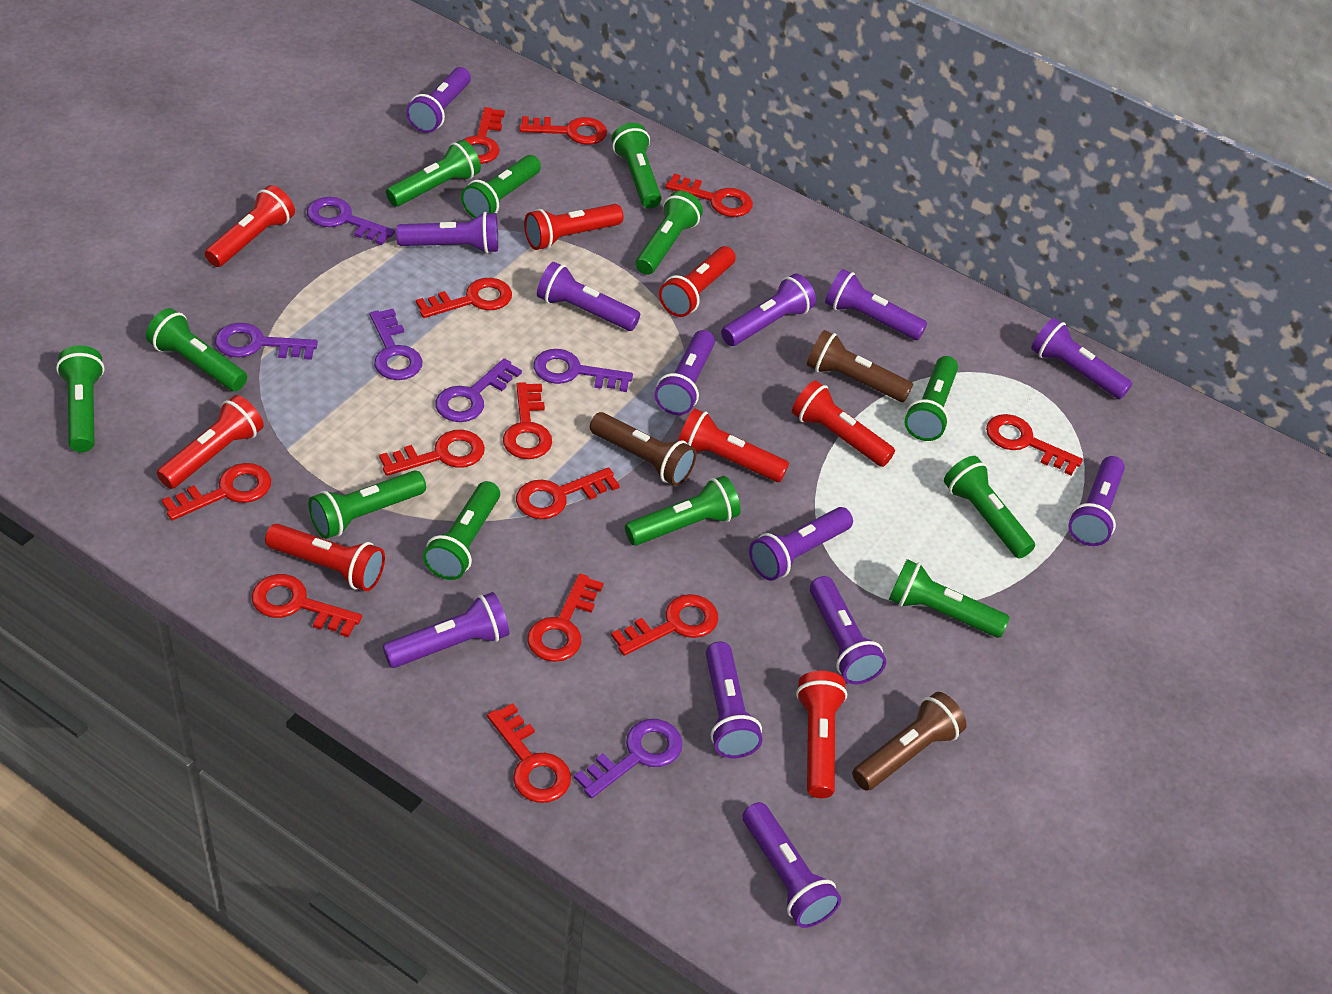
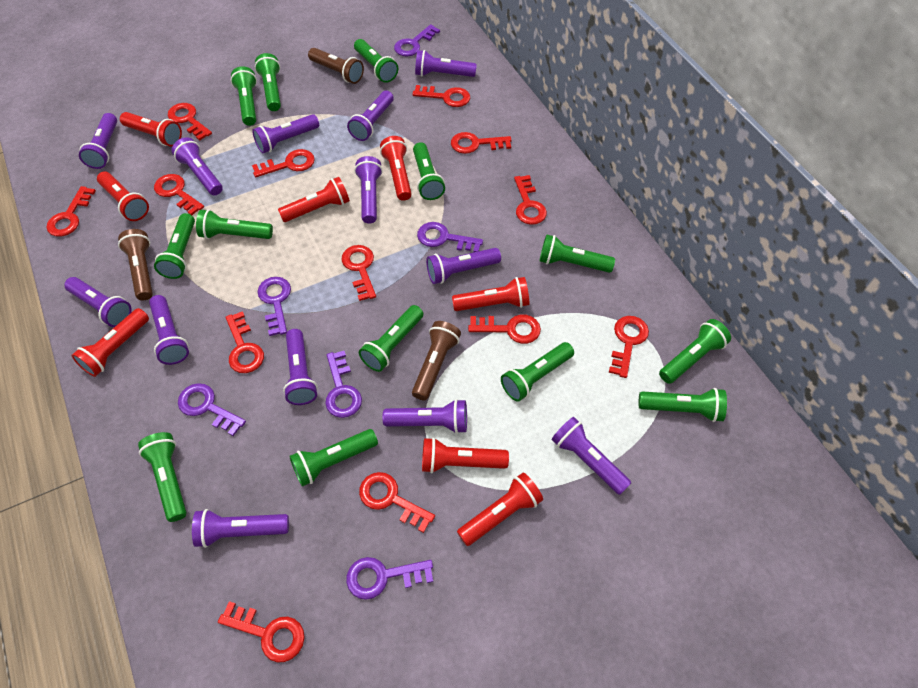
green flashlight: 12 -> 13

